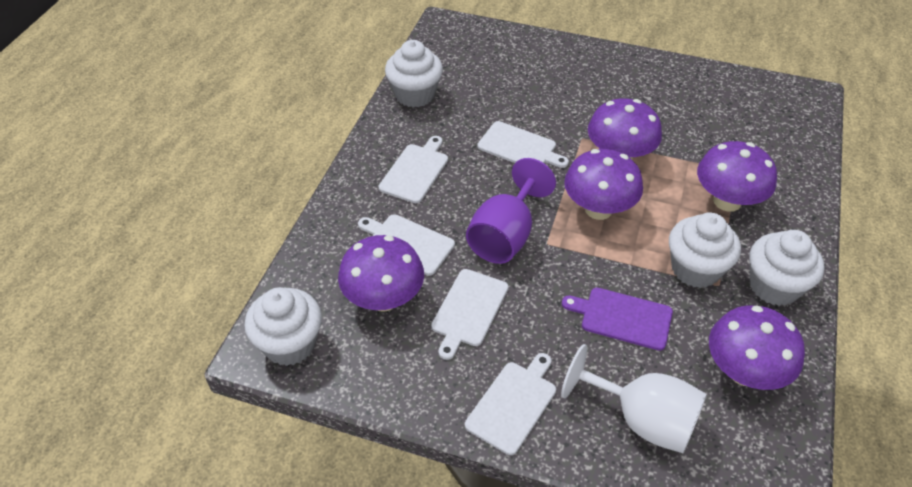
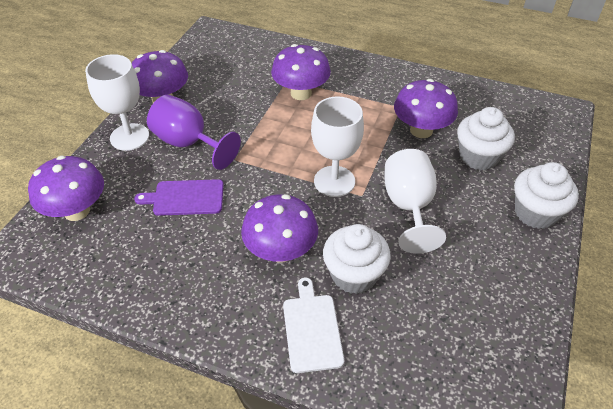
white cupcake: 4 -> 3
white cutting board: 5 -> 1
white goblet: 1 -> 3

